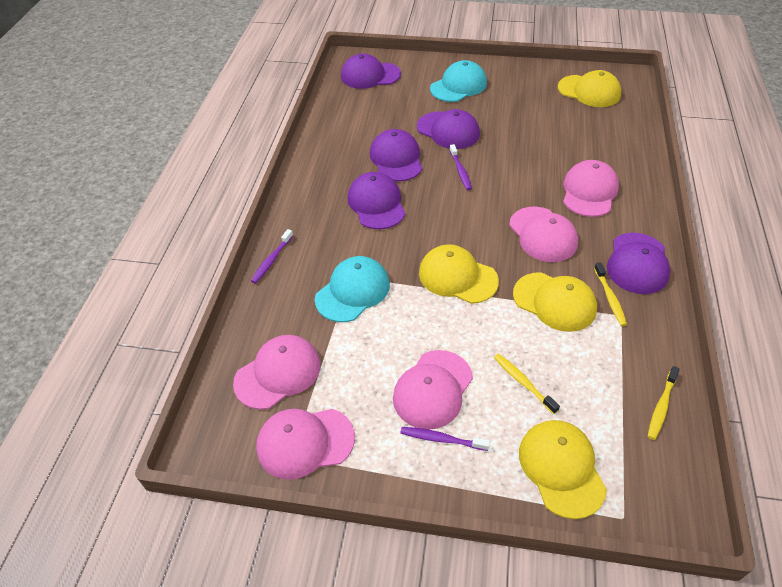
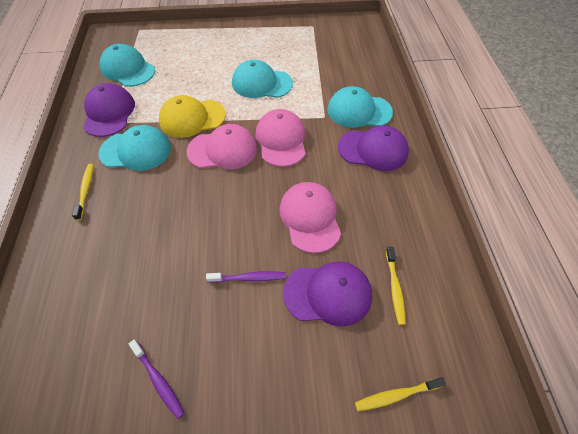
pink cap: 5 -> 3
purple cap: 5 -> 3
purple toothbrush: 3 -> 2
turquoise cap: 2 -> 4
yellow cap: 4 -> 1

